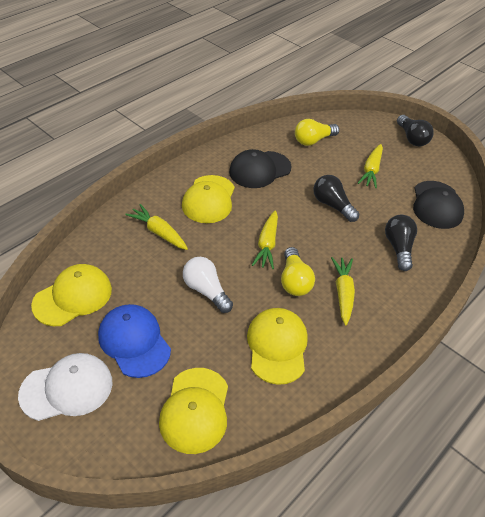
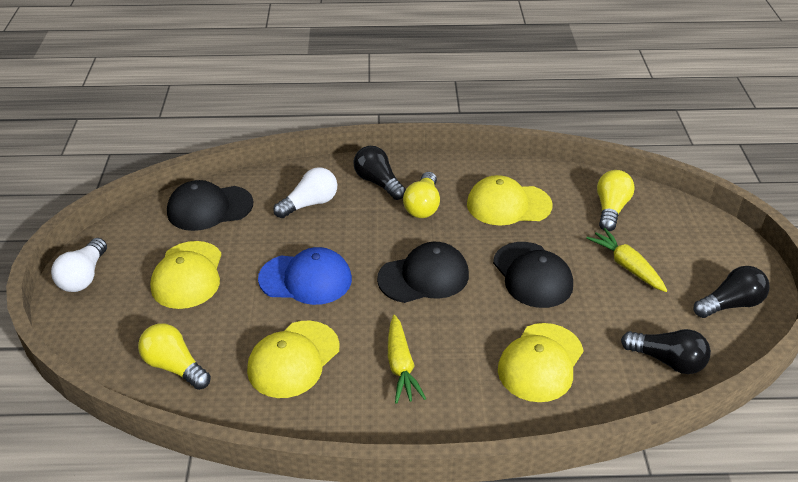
black cap: 2 -> 3
white cap: 1 -> 0
white light bulb: 1 -> 2
yellow carrot: 4 -> 2
yellow light bulb: 2 -> 3

